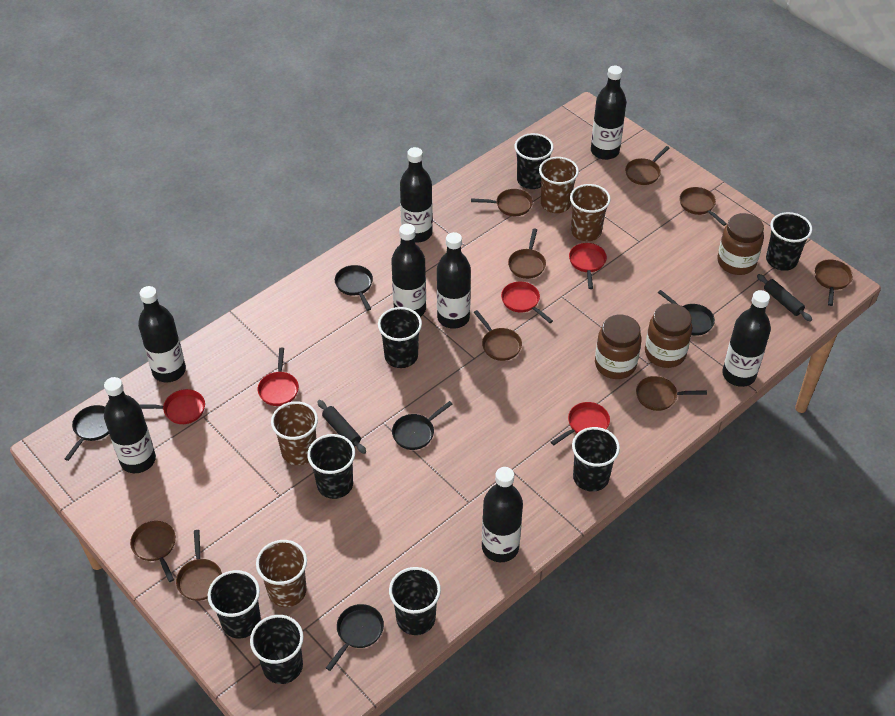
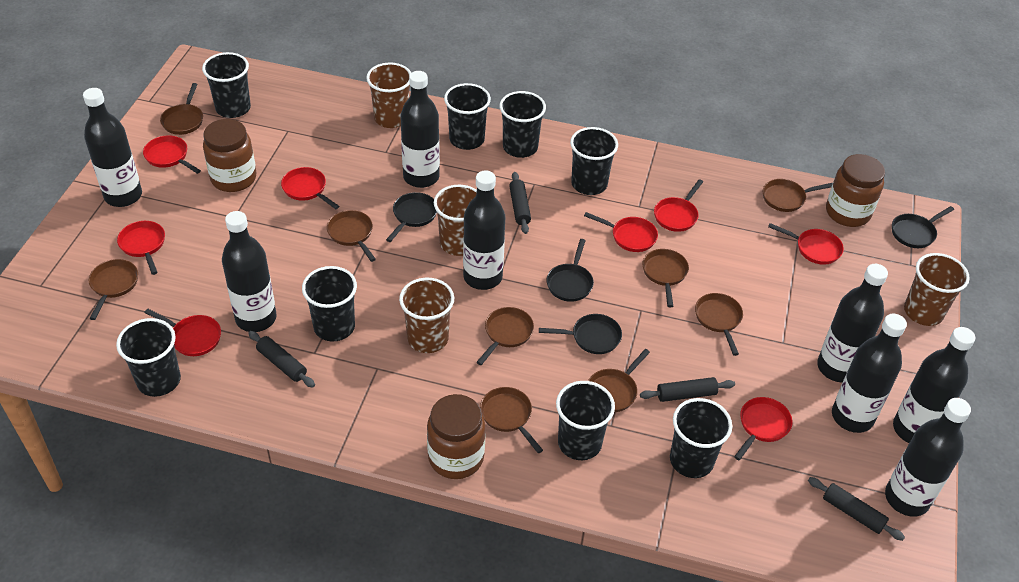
black pan: 5 -> 4
black rolling pin: 2 -> 4
red pan: 5 -> 8

